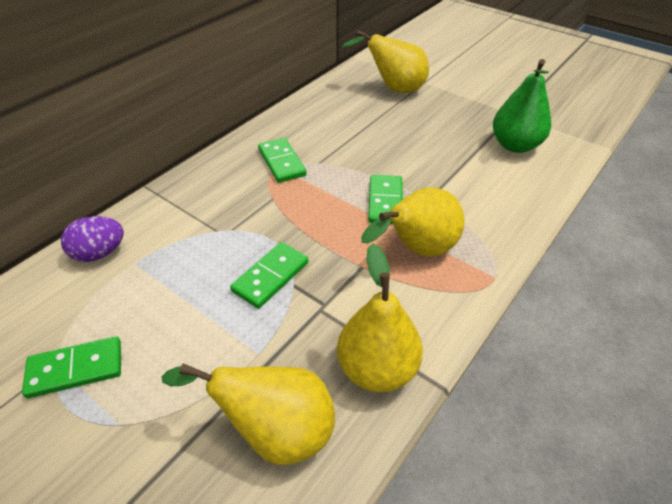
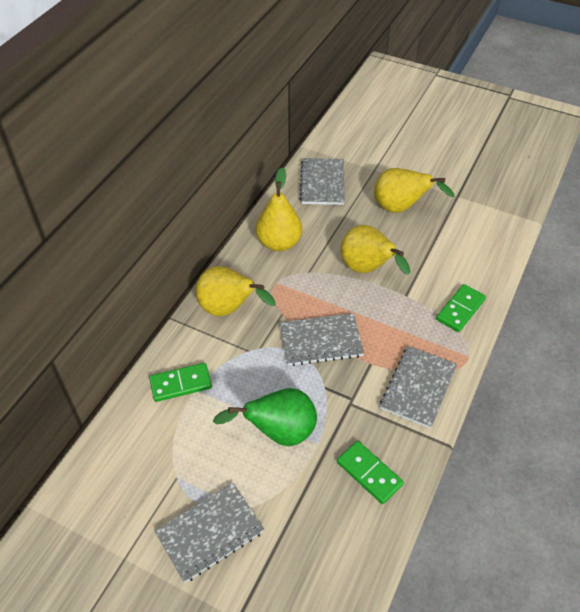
green domino: 4 -> 3
grey notebook: 0 -> 4
purple egg: 1 -> 0

